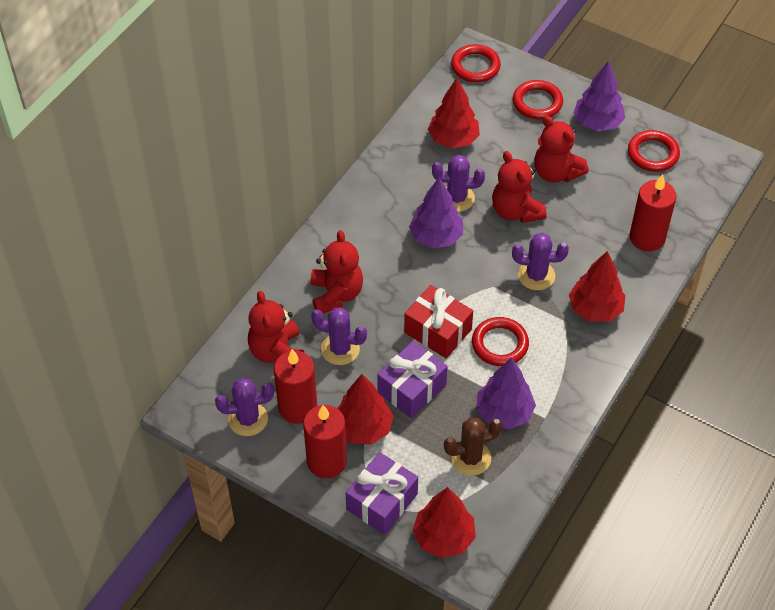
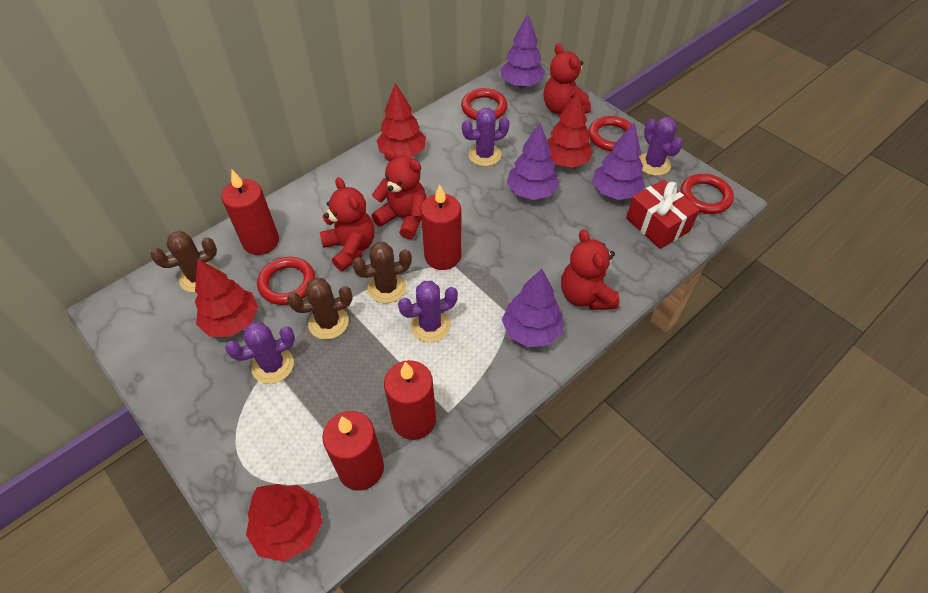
brown cactus: 1 -> 3
purple gift: 2 -> 0
purple tree: 3 -> 4
red candle: 3 -> 4

